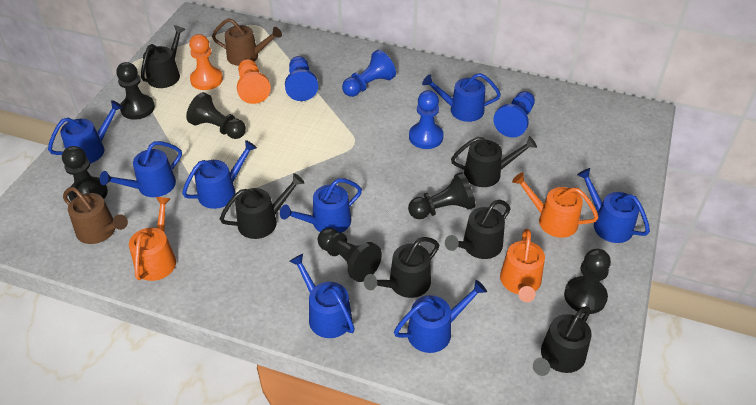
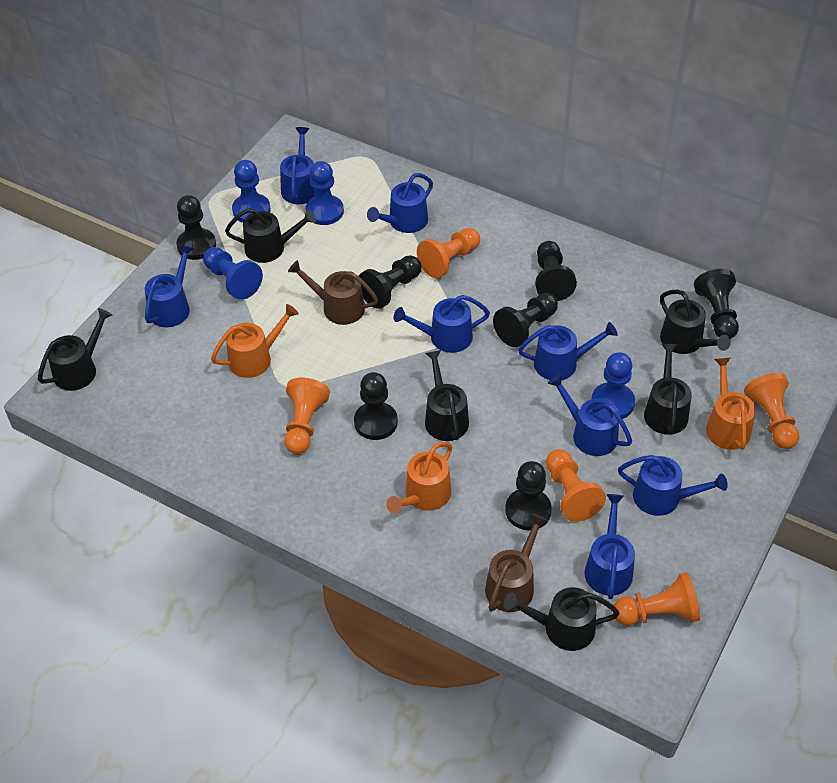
black pawn: 6 -> 7
orange pawn: 2 -> 5

